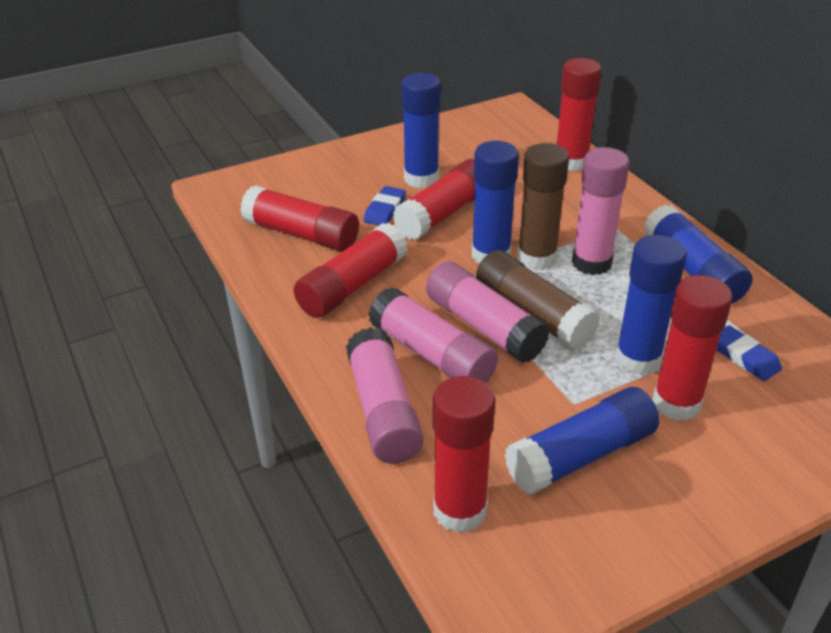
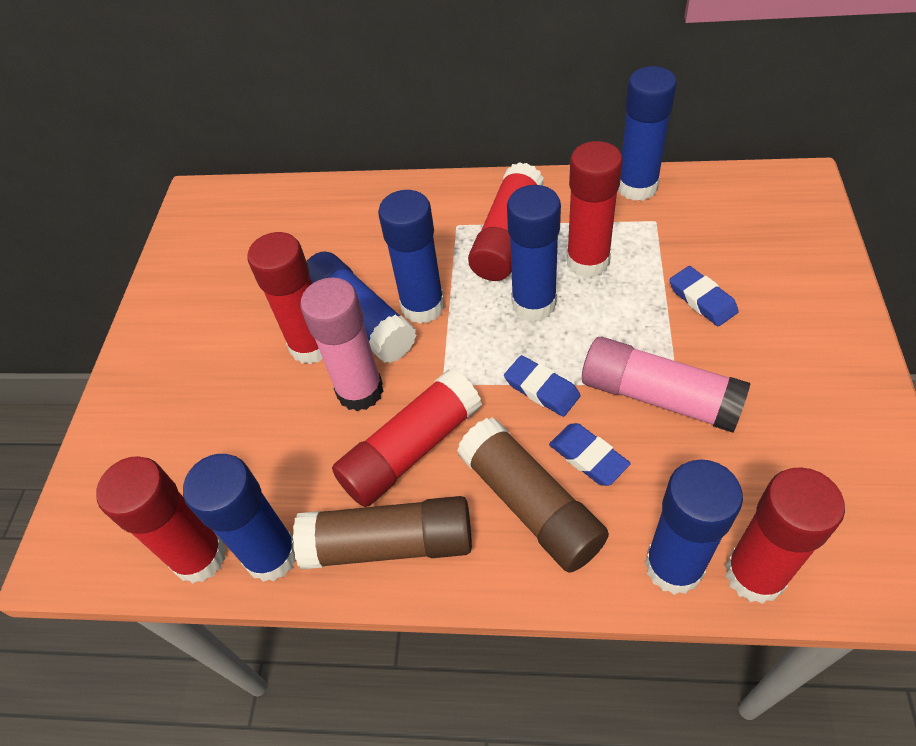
blue eraser: 2 -> 3
blue glue stick: 5 -> 6
pink glue stick: 4 -> 2

